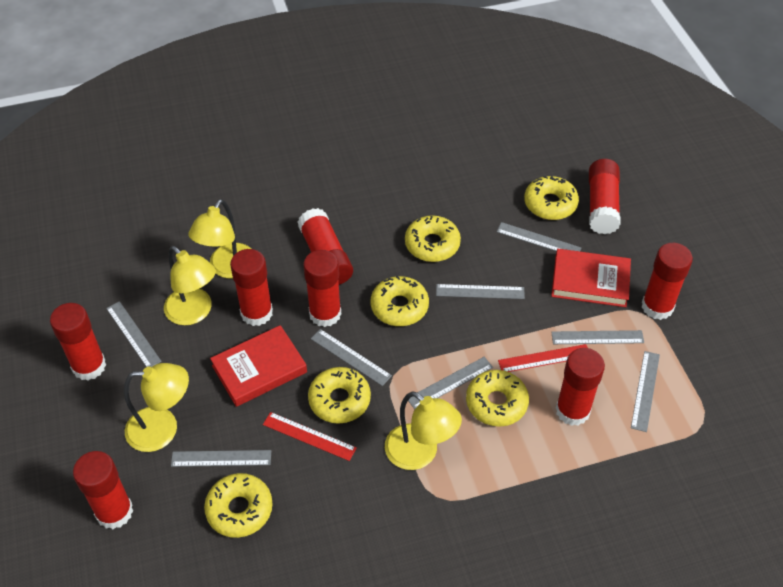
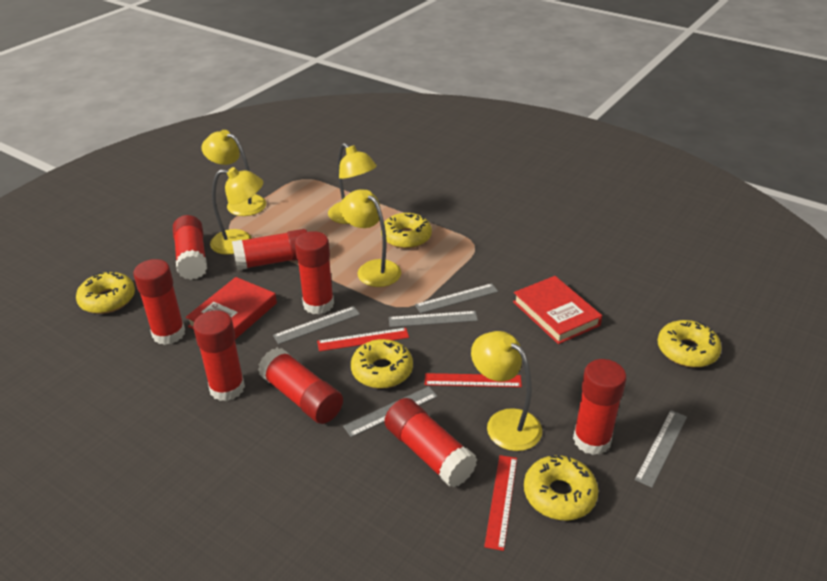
grey ruler: 8 -> 5
red ruler: 2 -> 3
yellow donut: 6 -> 5
yellow lamp: 4 -> 5

